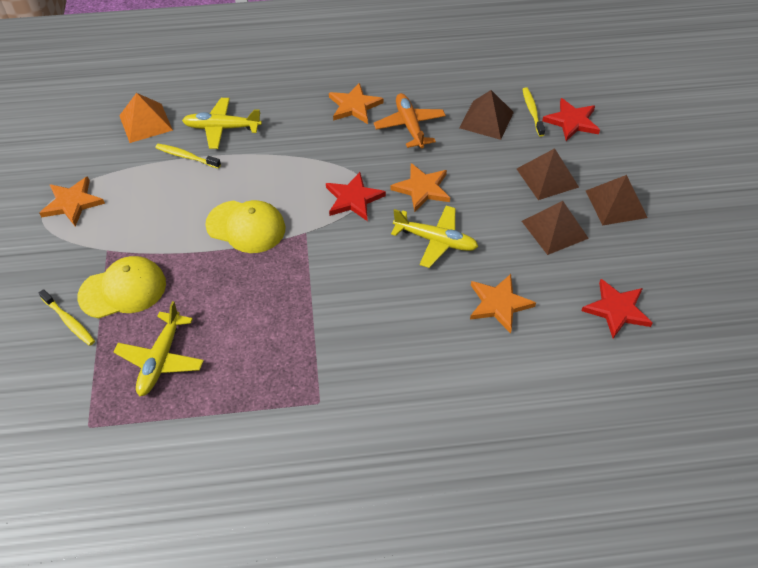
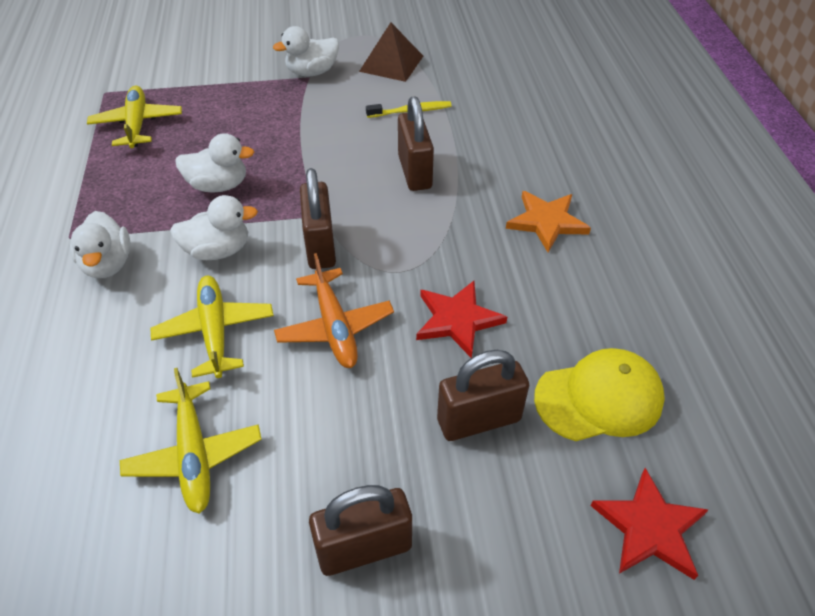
brown padlock: 0 -> 4
brown pyramid: 4 -> 1
orange pyramid: 1 -> 0
orange star: 4 -> 1
red star: 3 -> 2
white duck: 0 -> 4
yellow cap: 2 -> 1
yellow toothbrush: 3 -> 1

